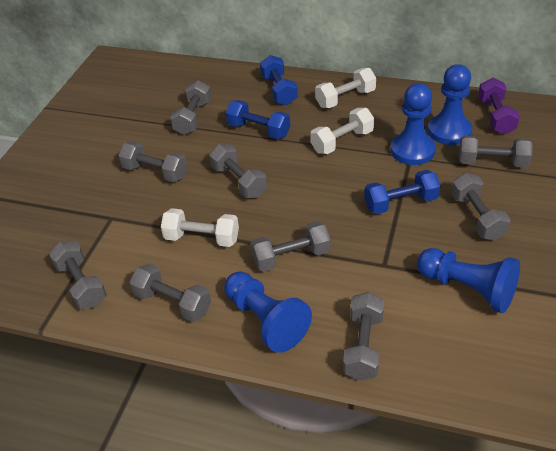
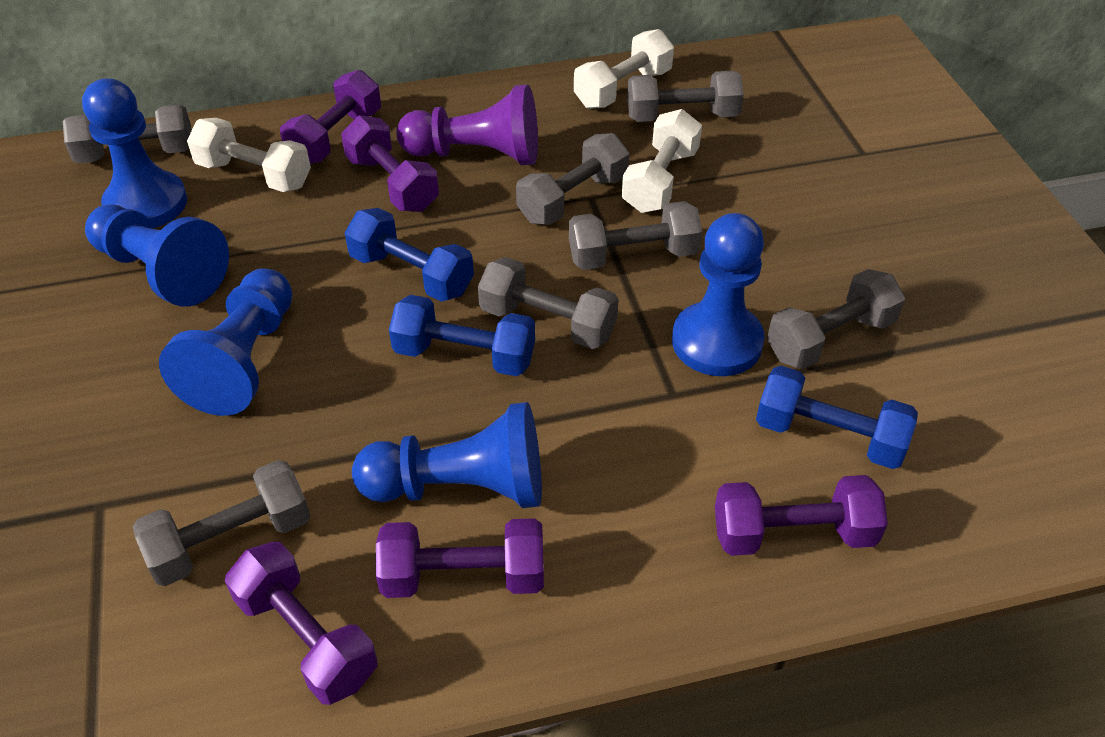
blue pawn: 4 -> 5
grey dumbbell: 9 -> 7
purple dumbbell: 1 -> 5
purple pawn: 0 -> 1

